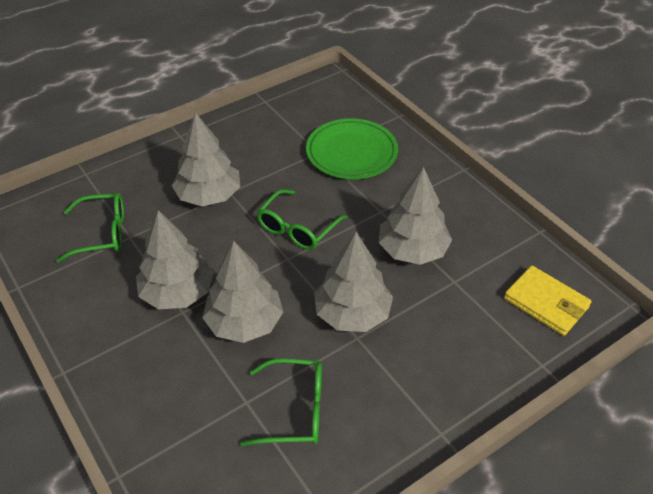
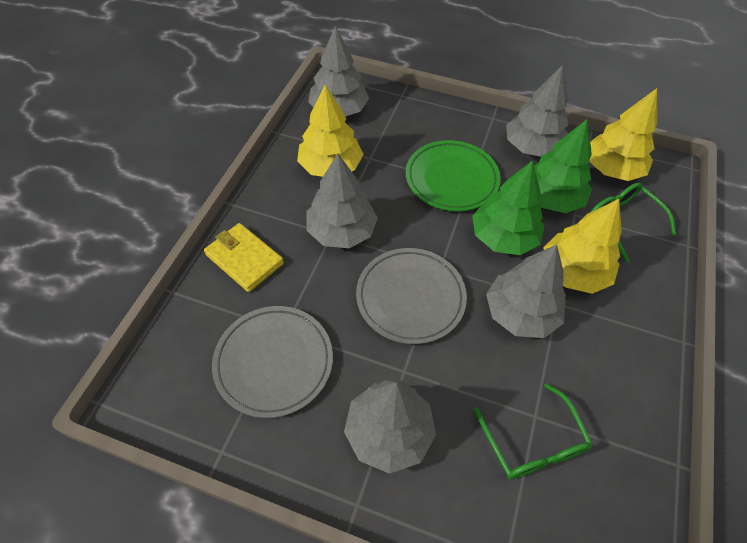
green glasses: 3 -> 2
green tree: 0 -> 2
grey plate: 0 -> 2
yellow tree: 0 -> 3

